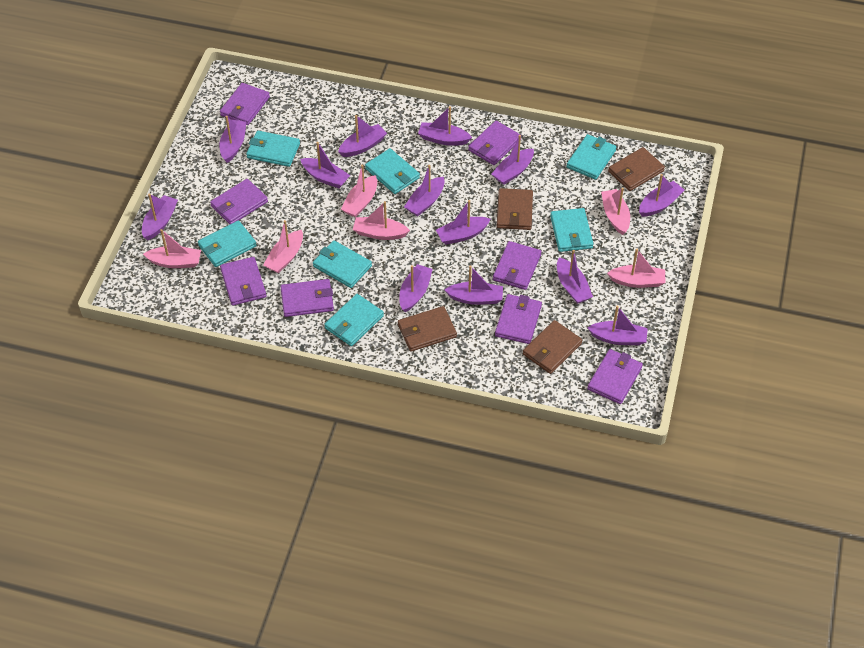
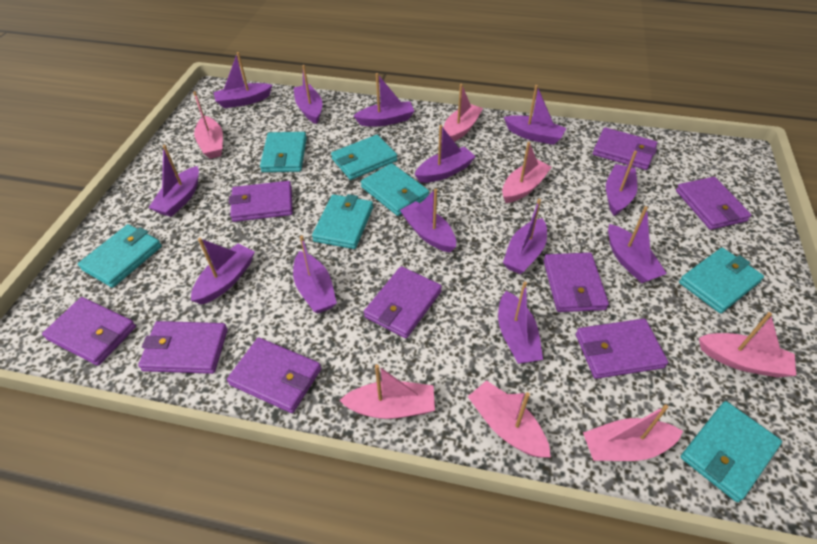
brown wallet: 4 -> 0
pink boat: 6 -> 7
purple wallet: 8 -> 9

